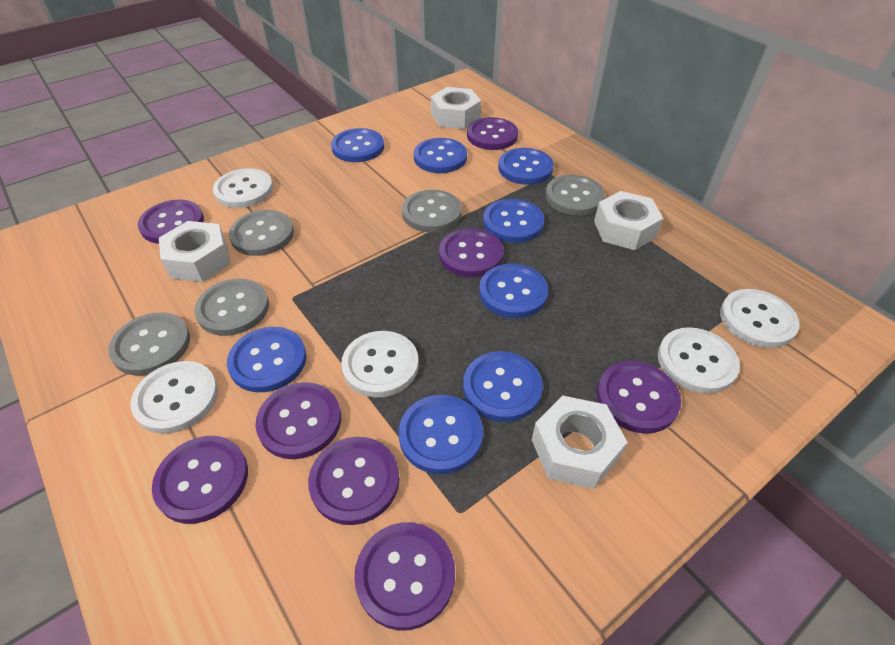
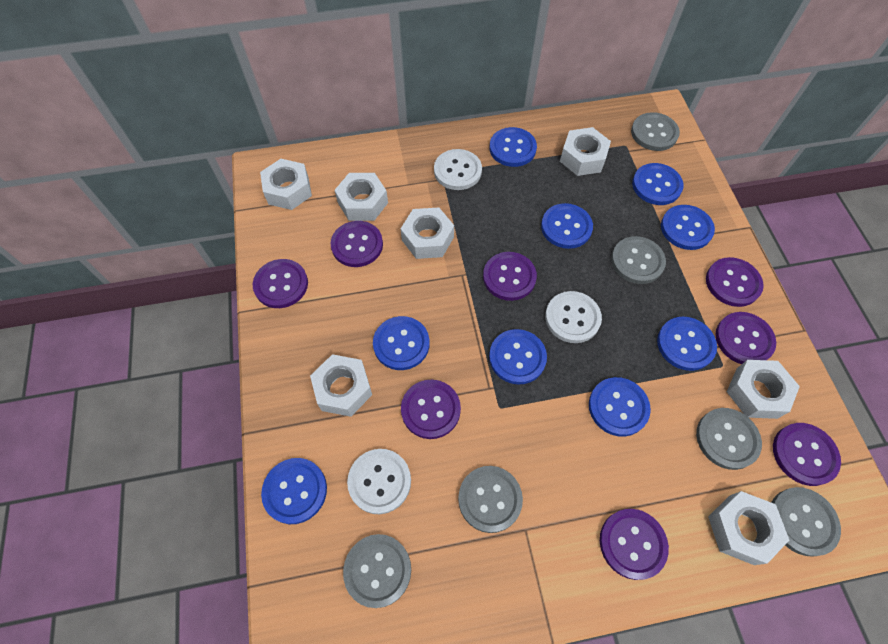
blue button: 8 -> 9
grey button: 5 -> 6
white button: 5 -> 3
white nut: 4 -> 7

